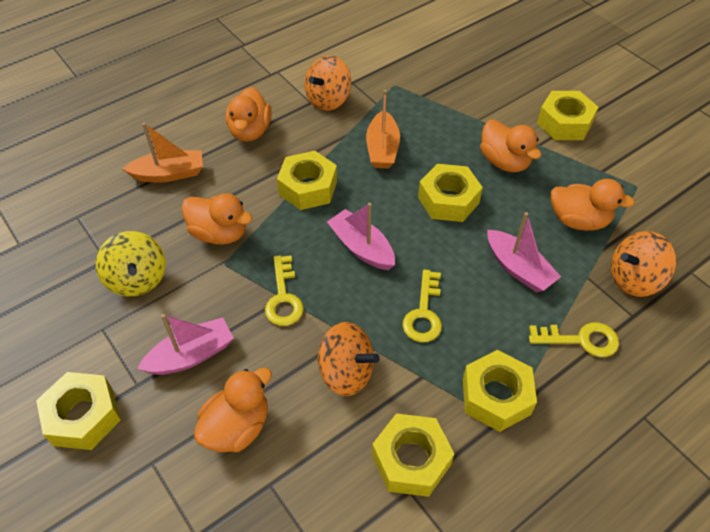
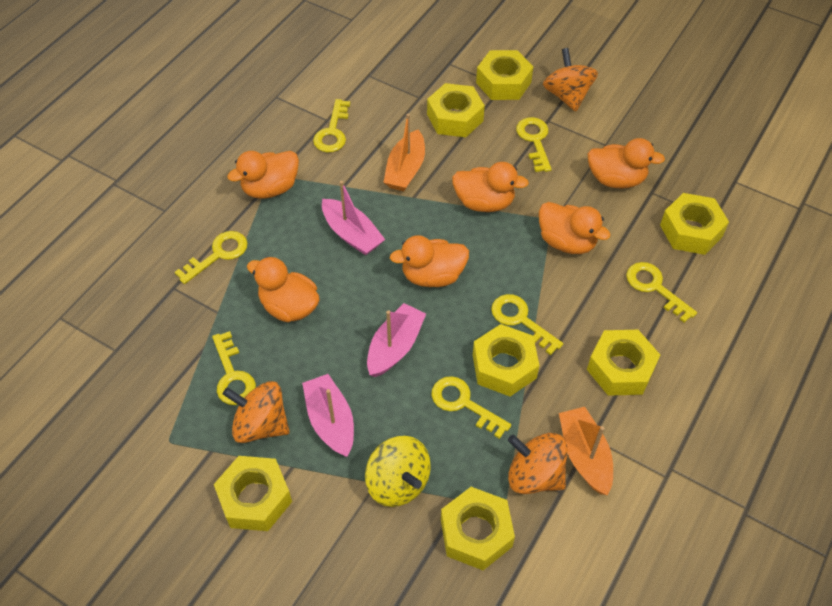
orange duck: 5 -> 6
yellow key: 3 -> 7
yellow nut: 6 -> 7

